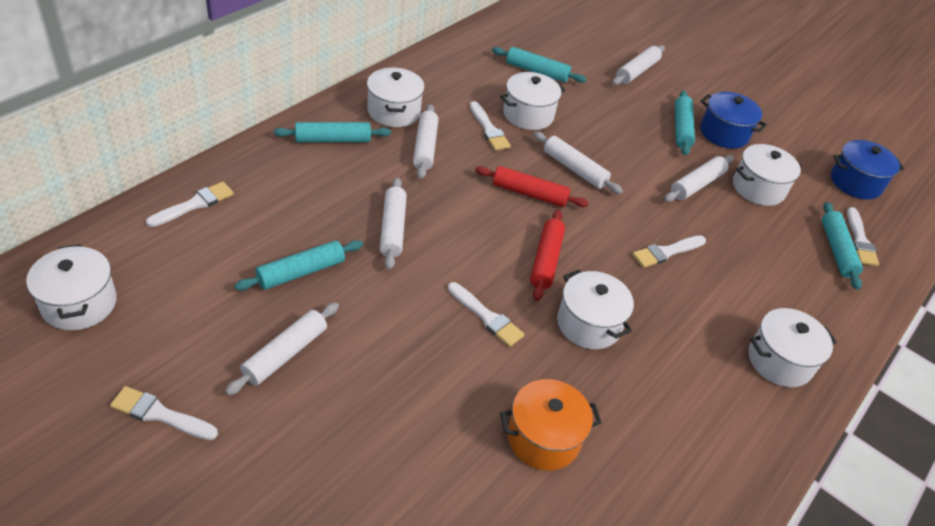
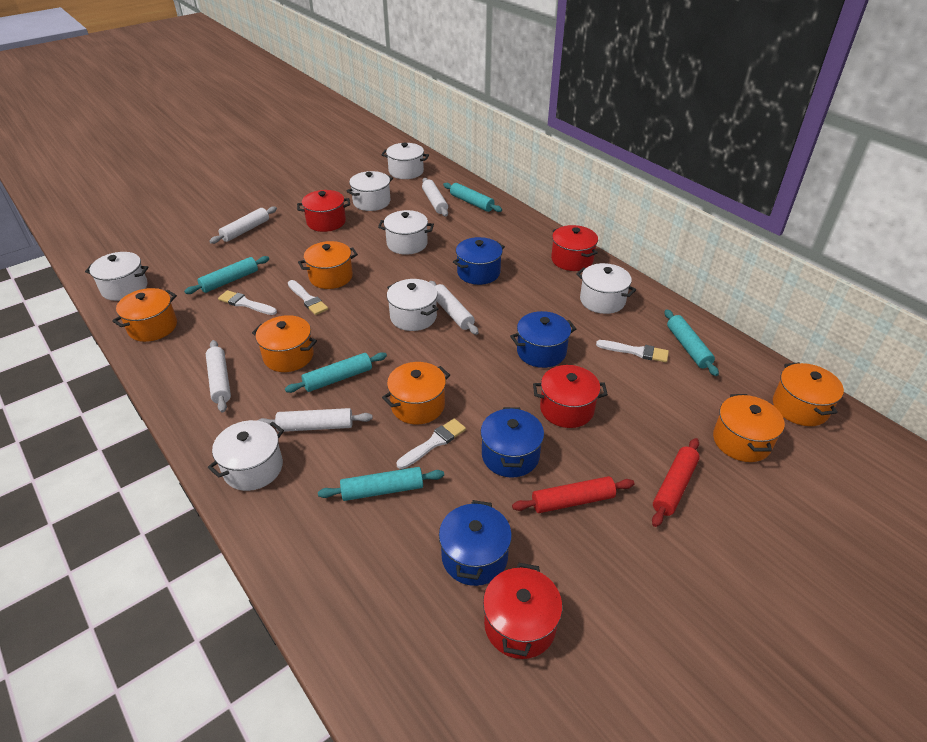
blue pot: 2 -> 4
orange pot: 1 -> 6
red pot: 0 -> 4
white brush: 6 -> 4
white pot: 6 -> 7
white rolling pin: 6 -> 5

